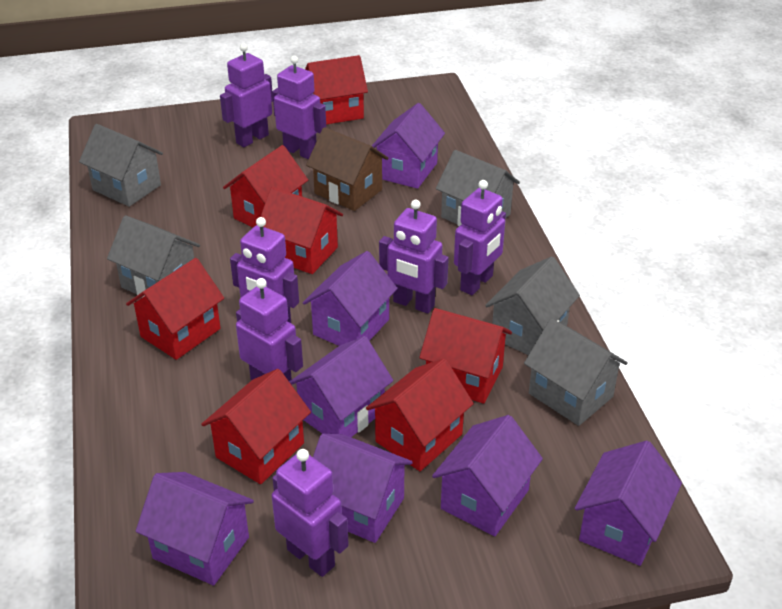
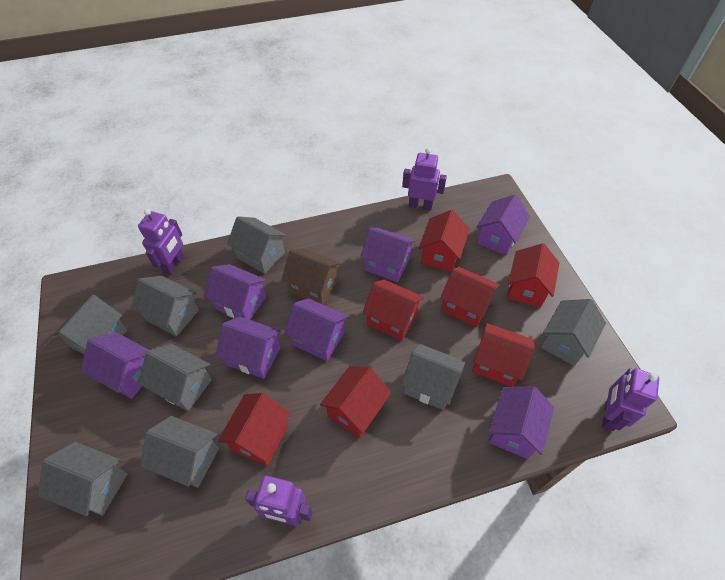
grey house: 5 -> 8
purple robot: 7 -> 4

